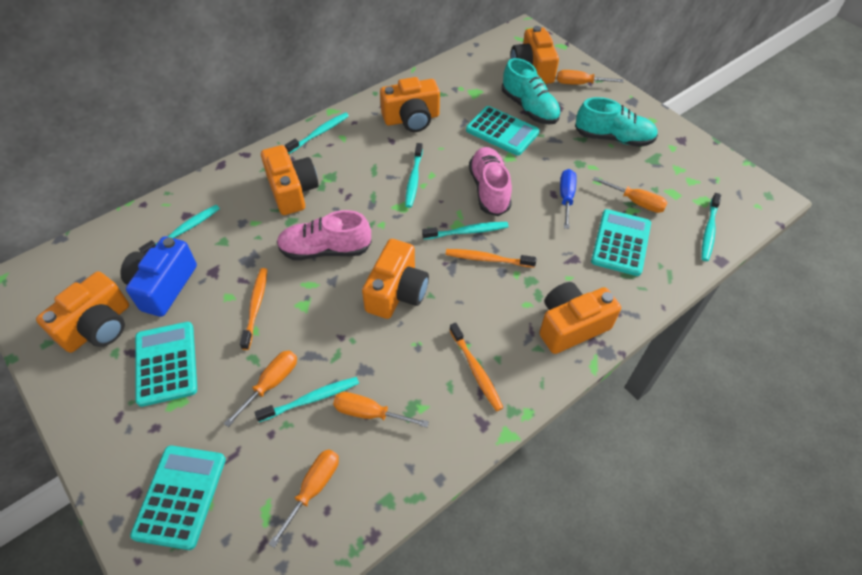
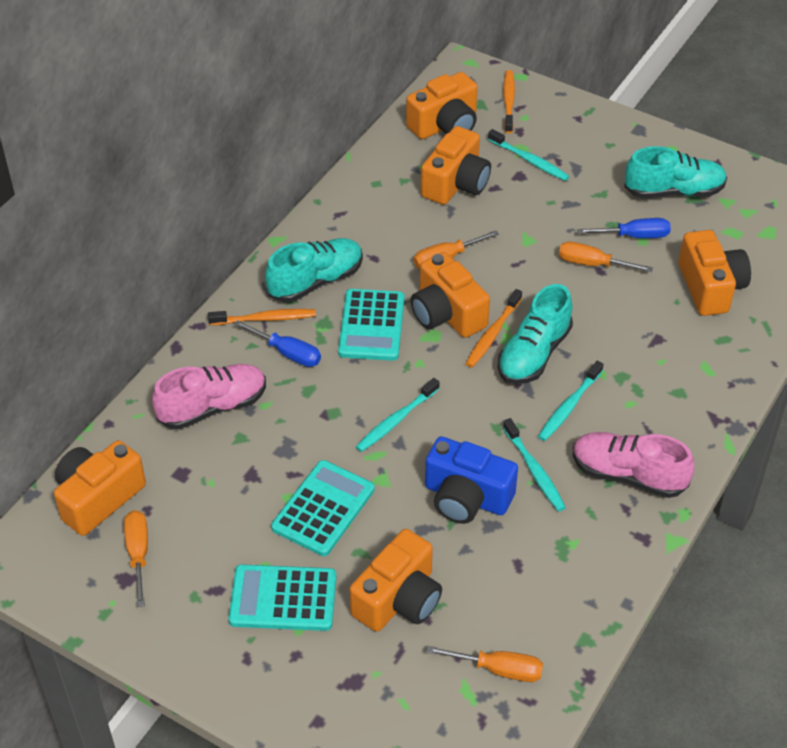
blue screwdriver: 1 -> 2
orange screwdriver: 5 -> 4
turquoise calculator: 4 -> 3
turquoise shoe: 2 -> 3
turquoise toothbrush: 6 -> 4

